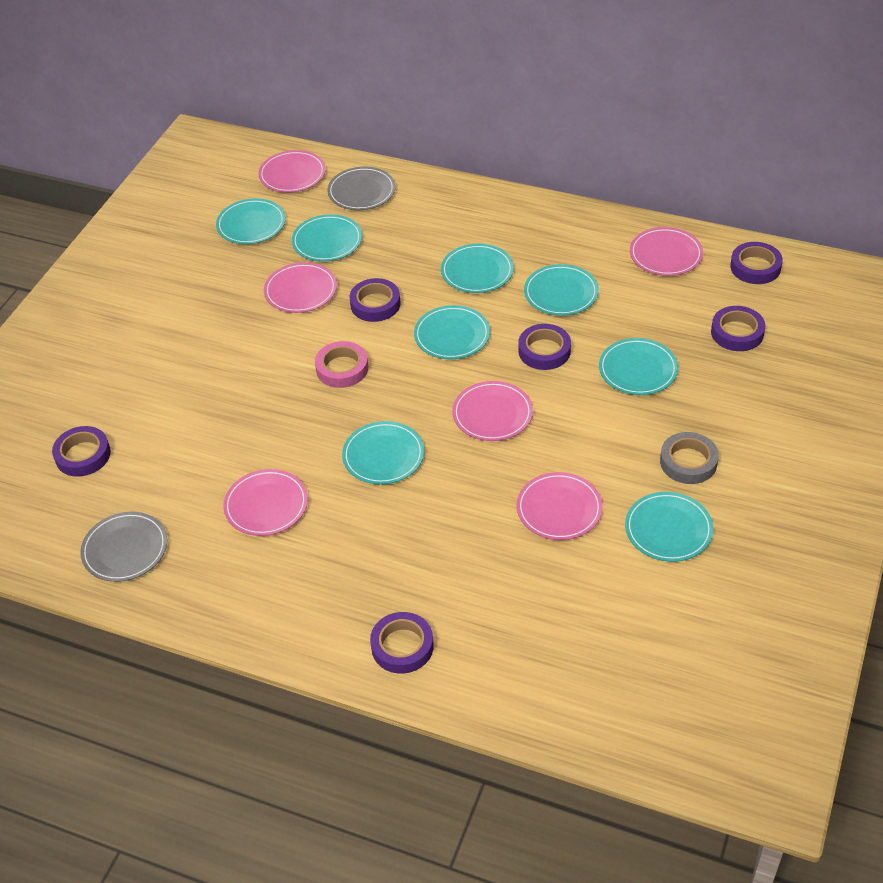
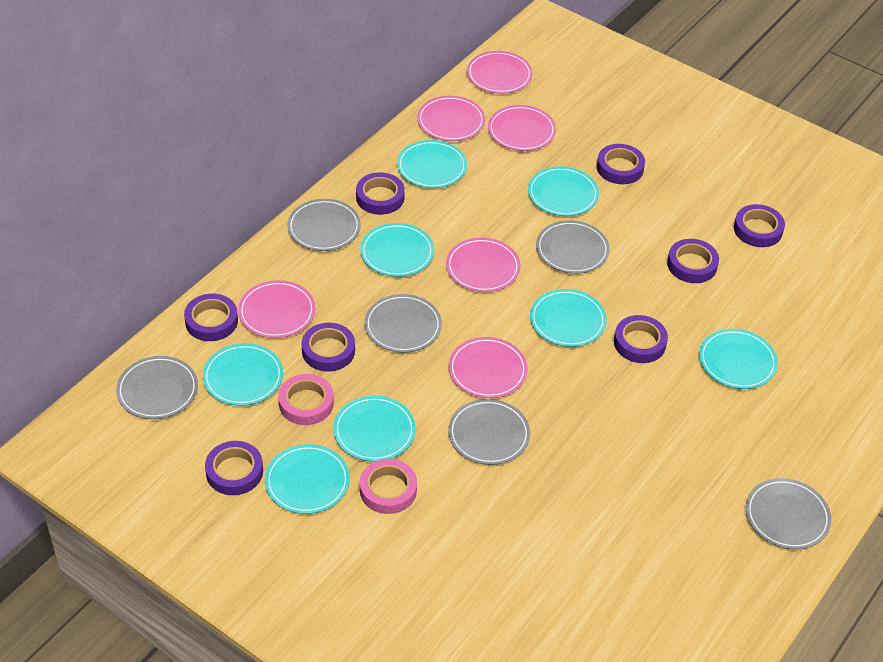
grey plate: 2 -> 6
grey tape: 1 -> 0
pink tape: 1 -> 2
purple tape: 6 -> 8

